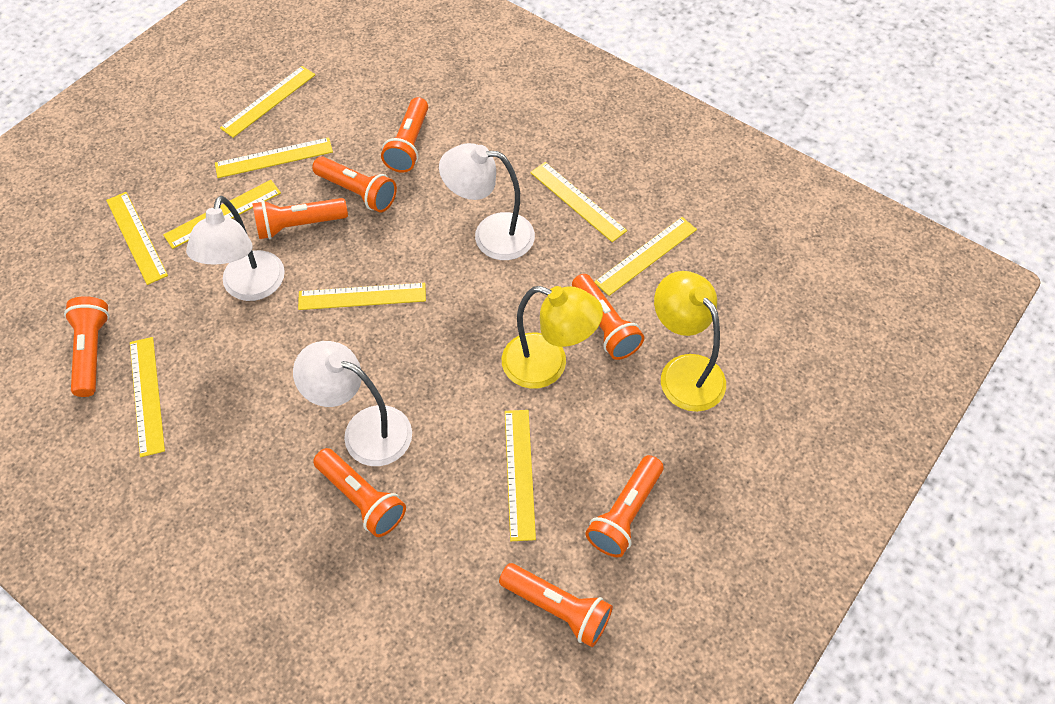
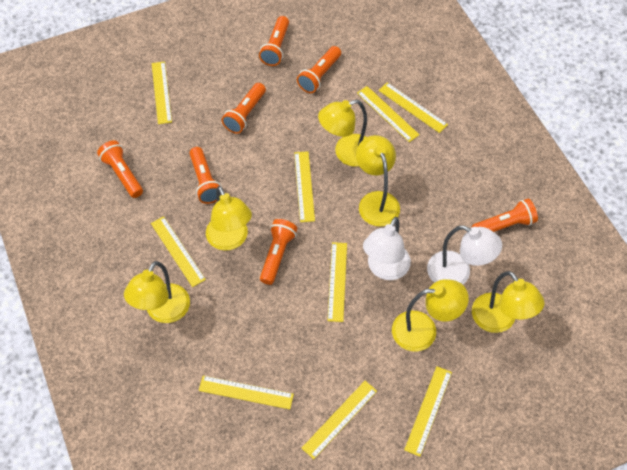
orange flashlight: 8 -> 7
white lamp: 3 -> 2
yellow lamp: 2 -> 6

